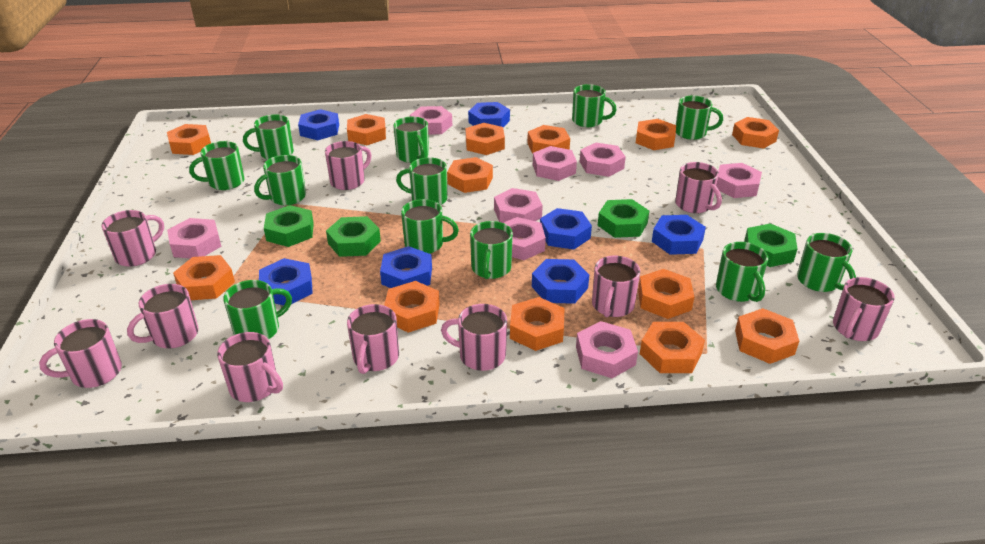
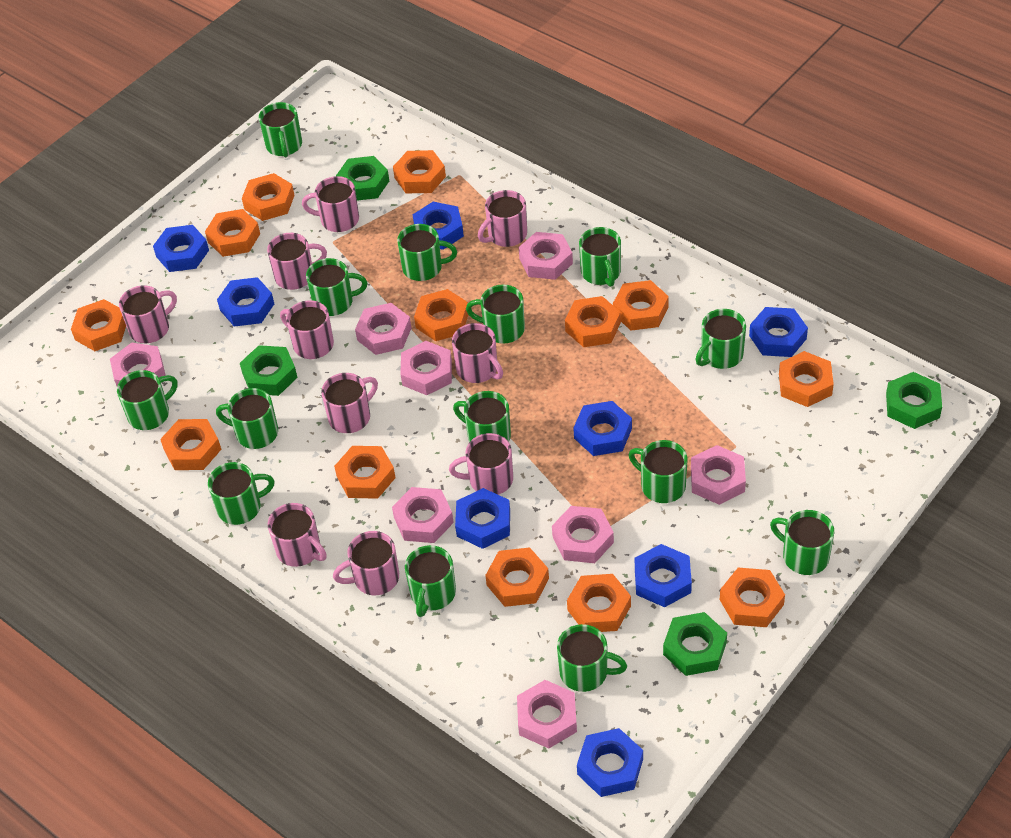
blue nut: 7 -> 8
green mug: 12 -> 14

